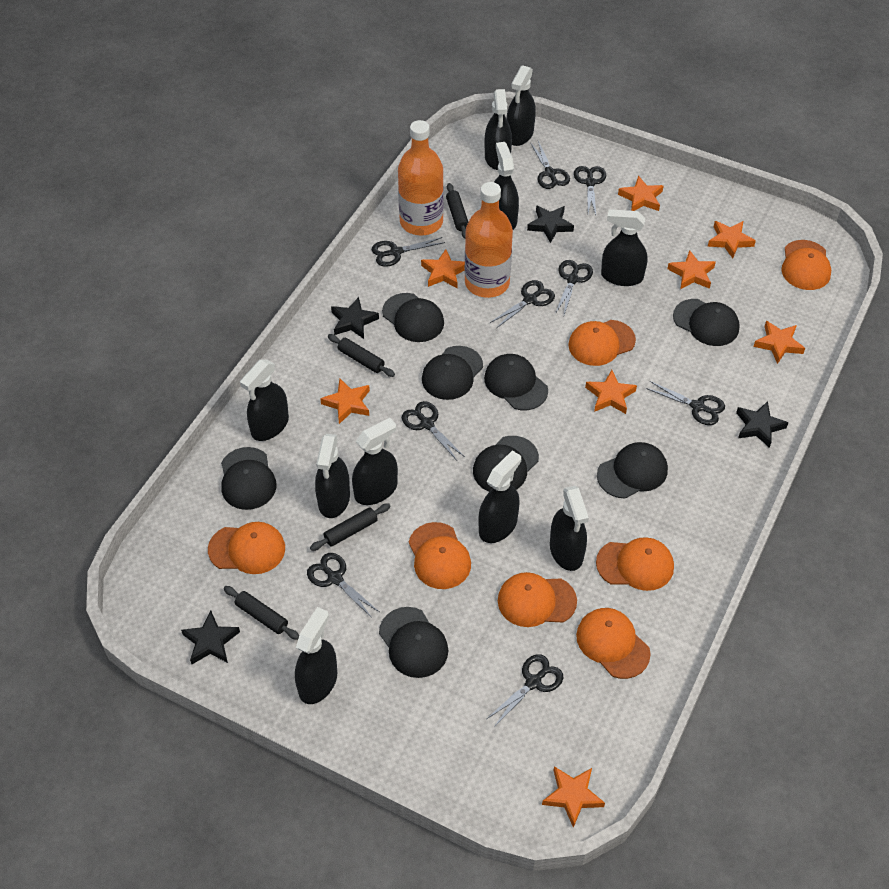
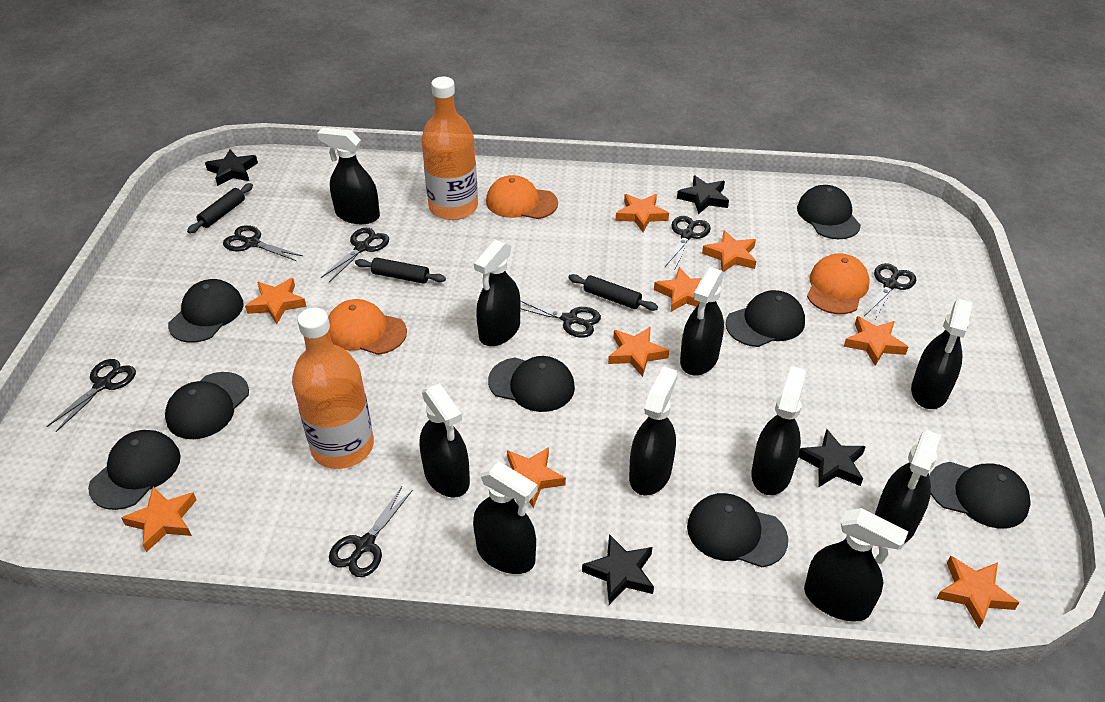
black rolling pin: 4 -> 3
black scissors: 9 -> 7
orange cap: 7 -> 3
orange star: 8 -> 9

